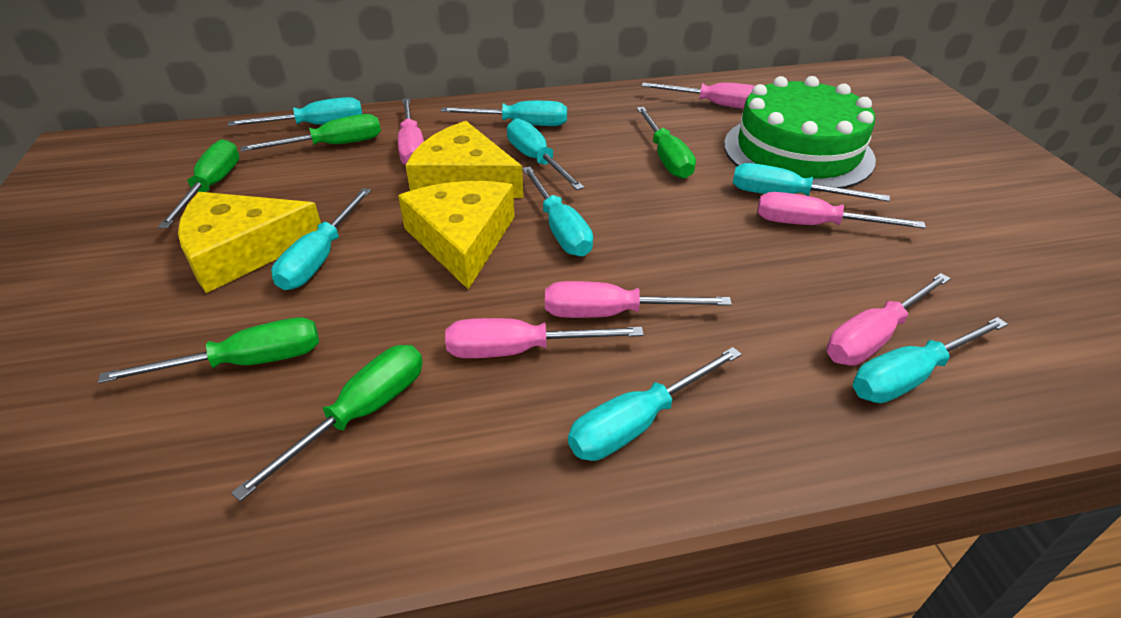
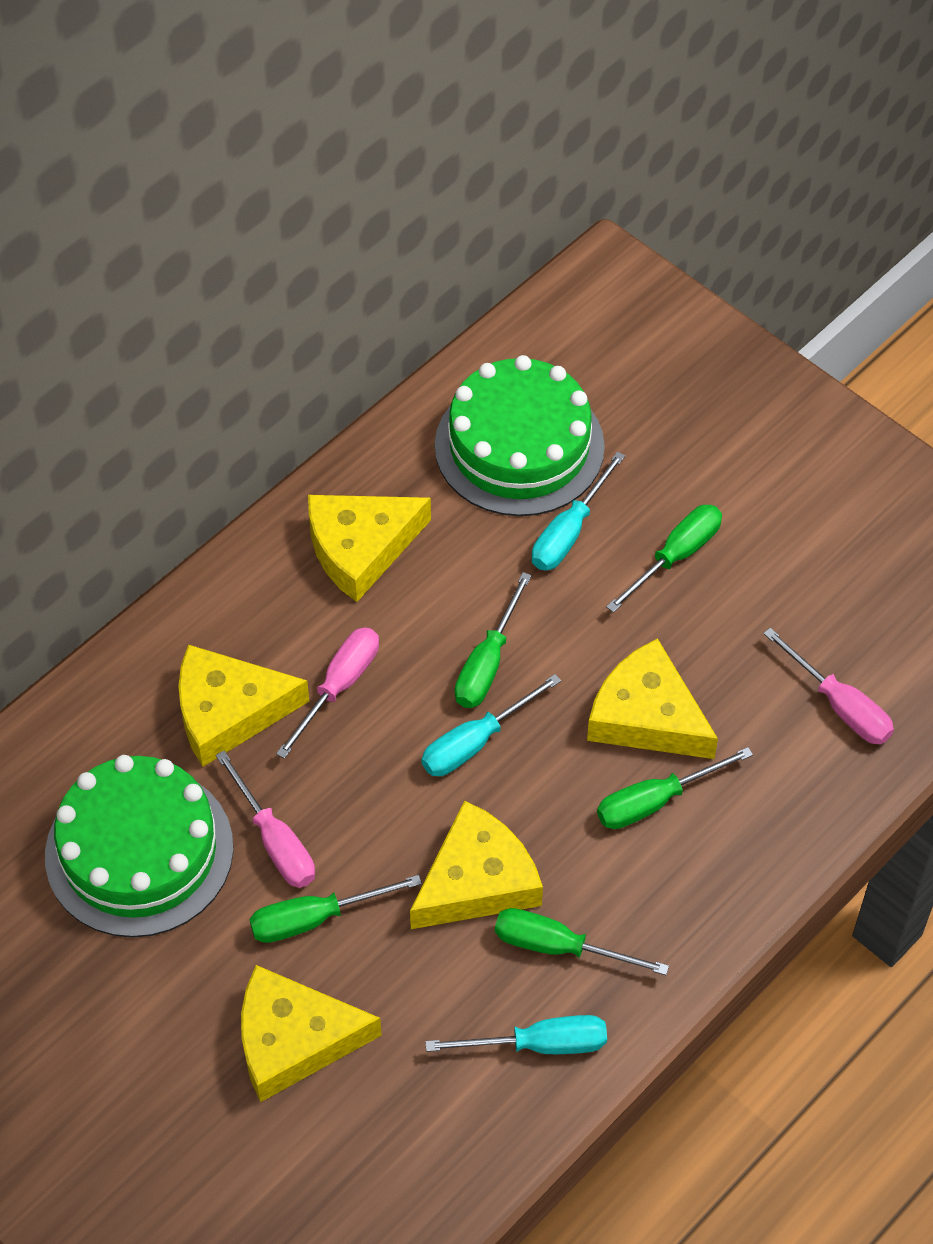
green cake: 1 -> 2
pink screwdriver: 6 -> 3
turquoise screwdriver: 8 -> 3
yellow cheese: 3 -> 5

